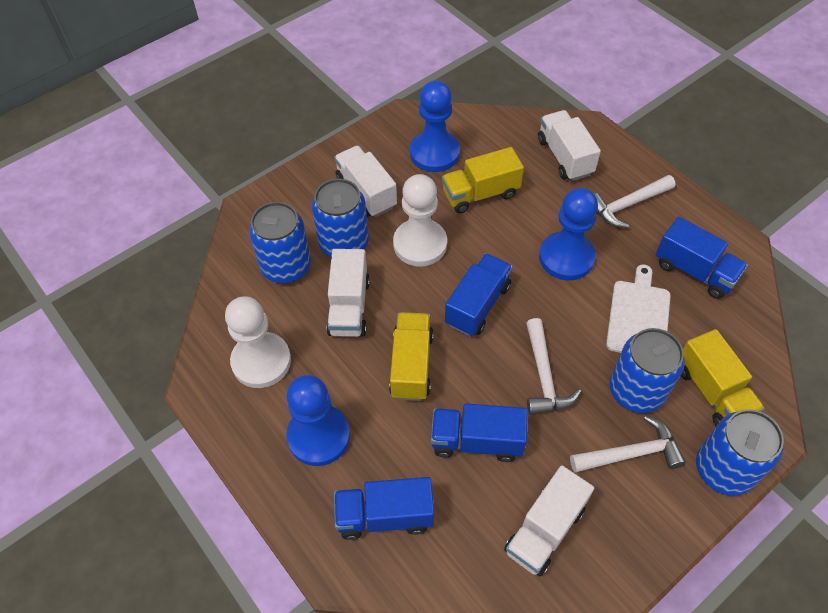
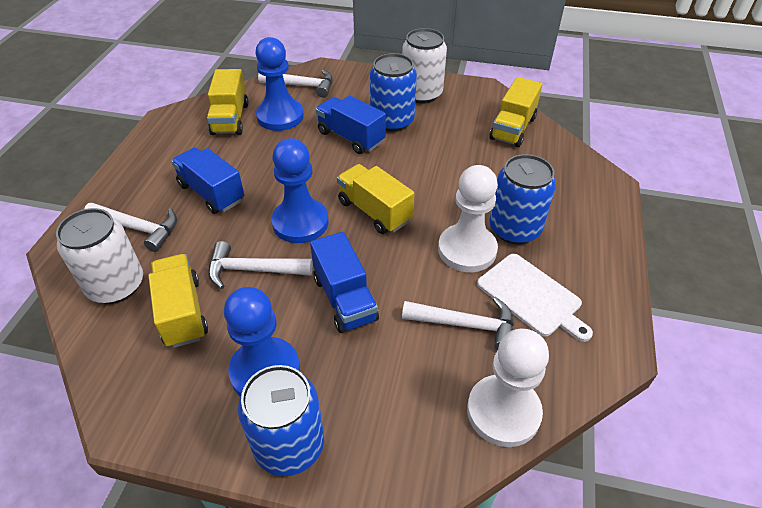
blue can: 4 -> 3
blue truck: 4 -> 3
white can: 0 -> 2
white hammer: 3 -> 4
white truck: 4 -> 0
yellow truck: 3 -> 4

